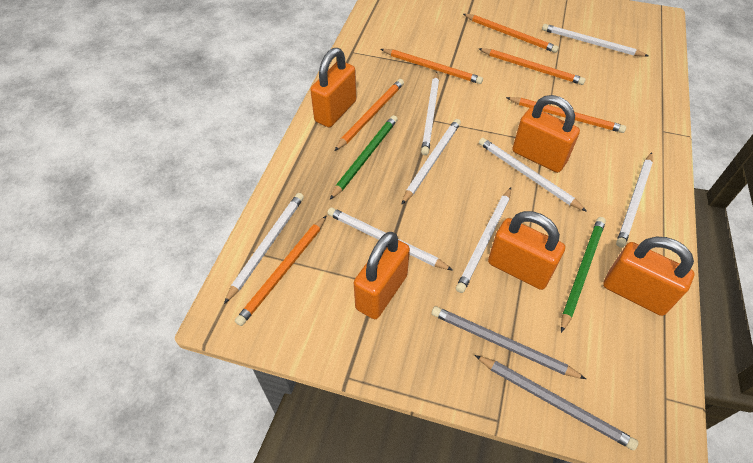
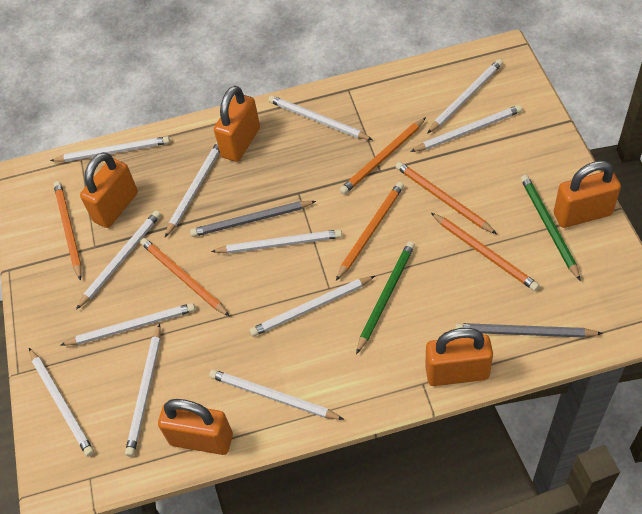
white pencil: 8 -> 12

